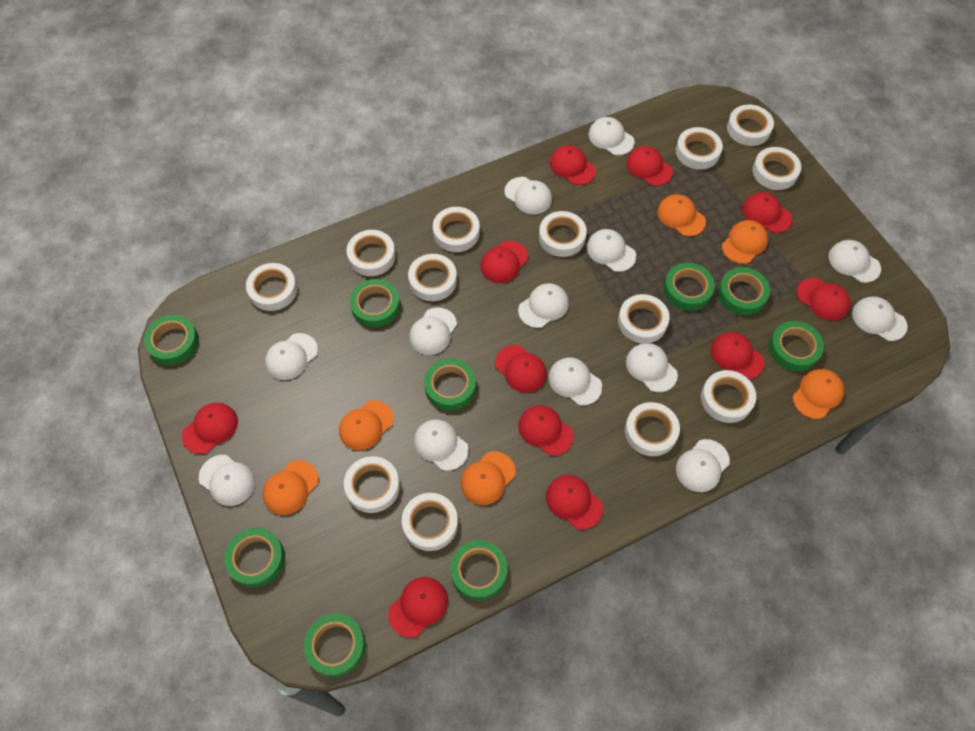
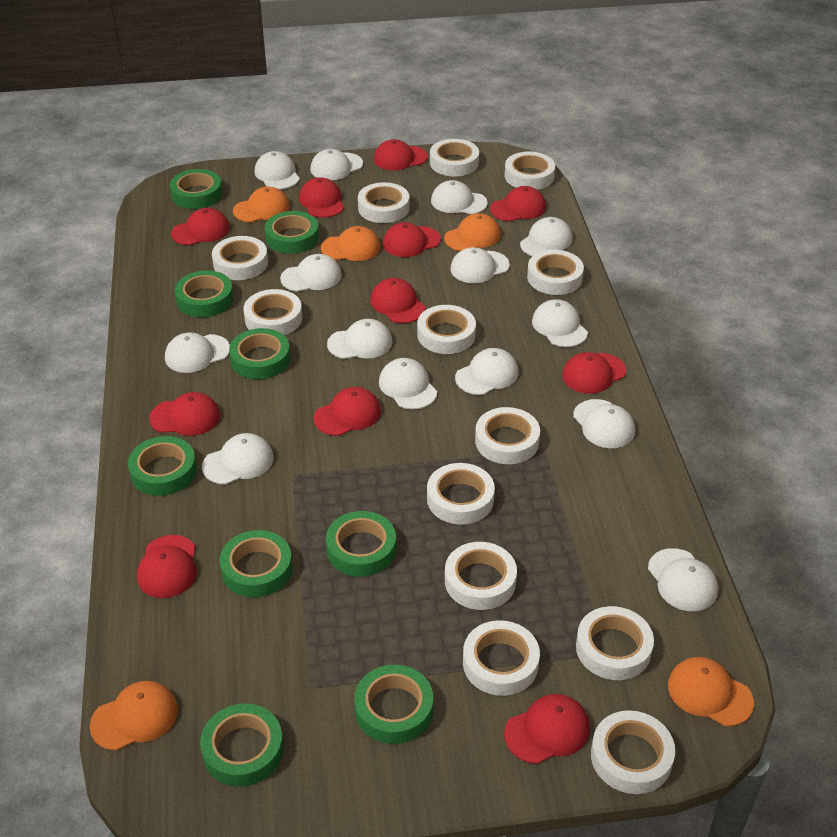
orange cap: 6 -> 5
white cap: 13 -> 14

